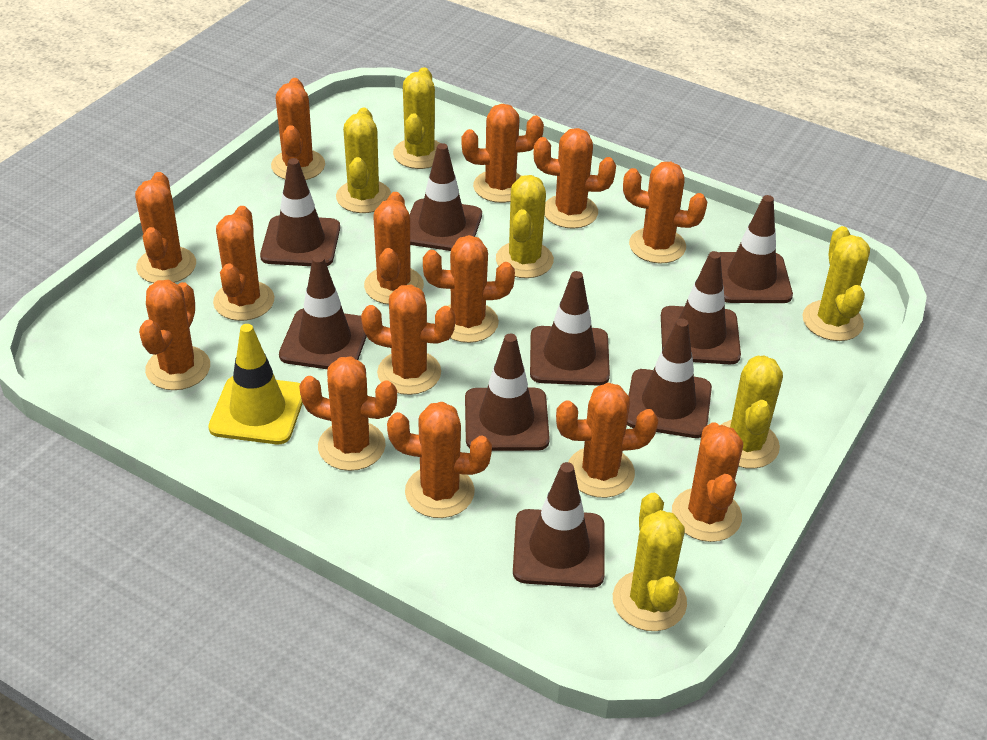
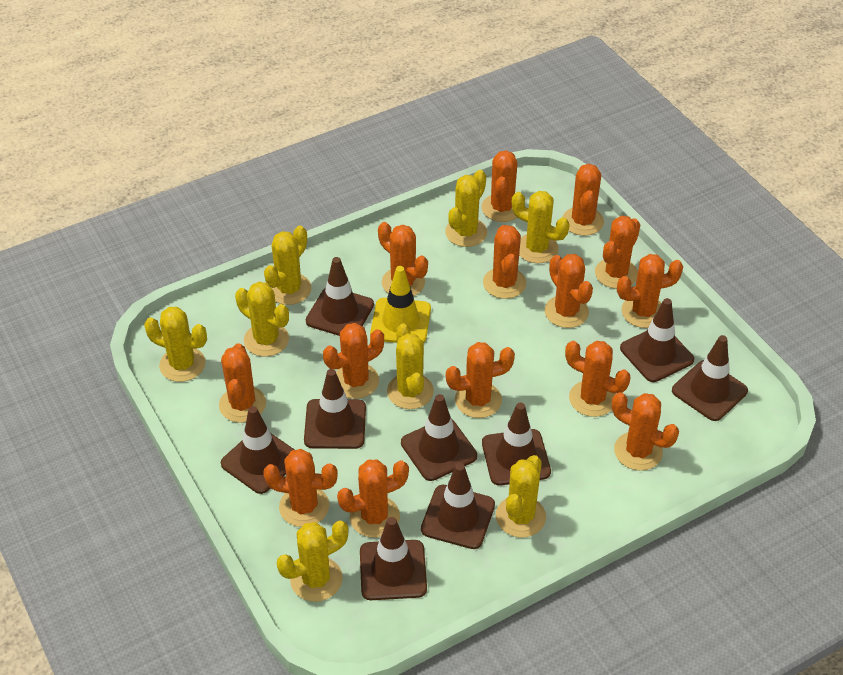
yellow cactus: 6 -> 8

